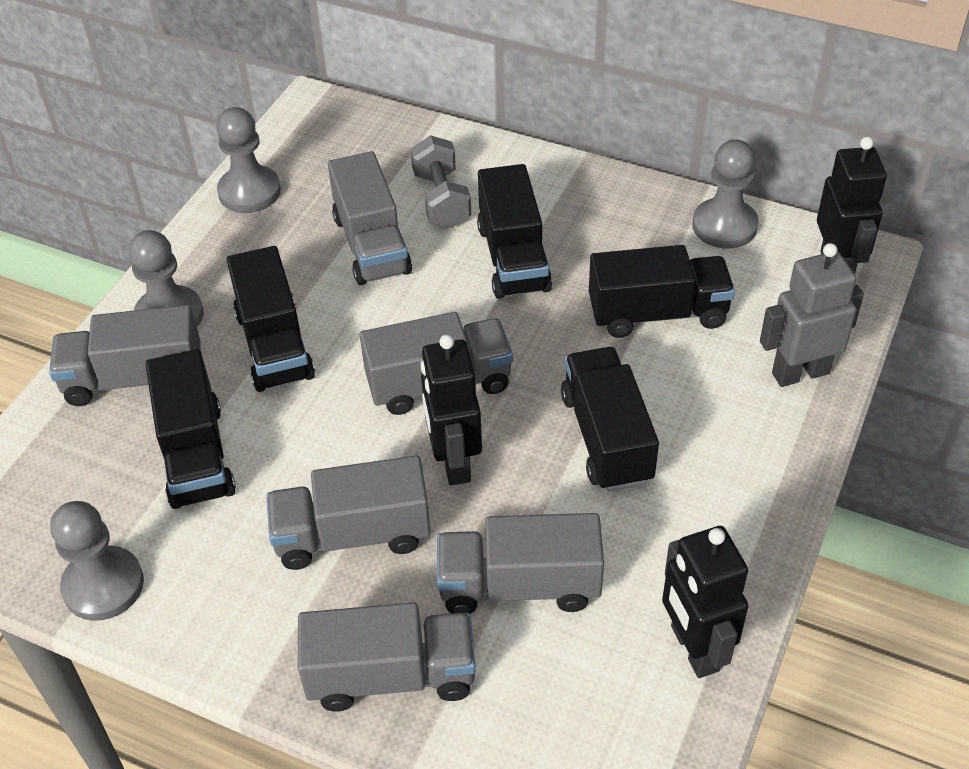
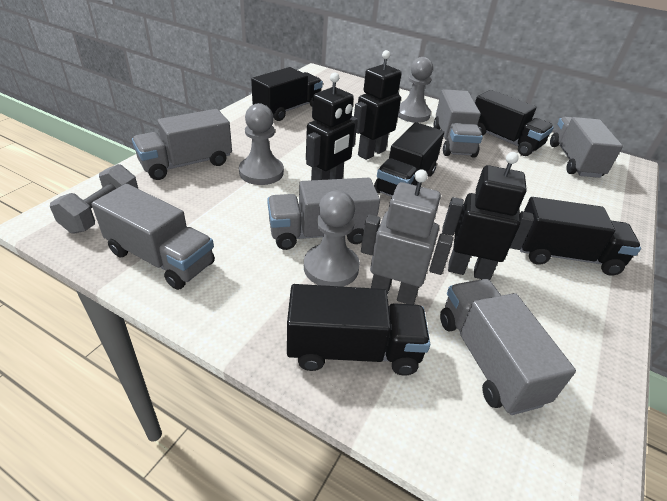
grey pawn: 4 -> 3

